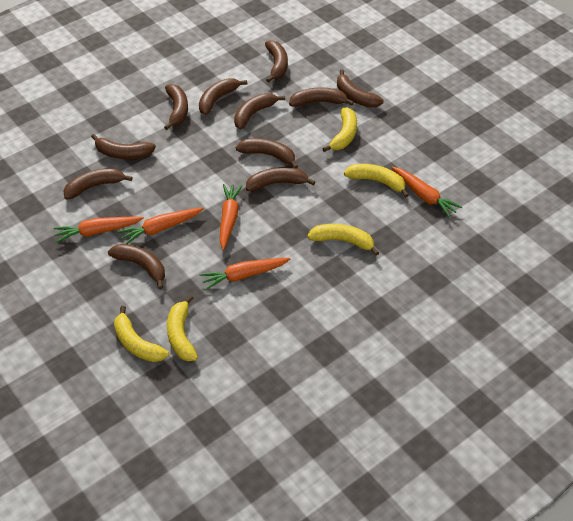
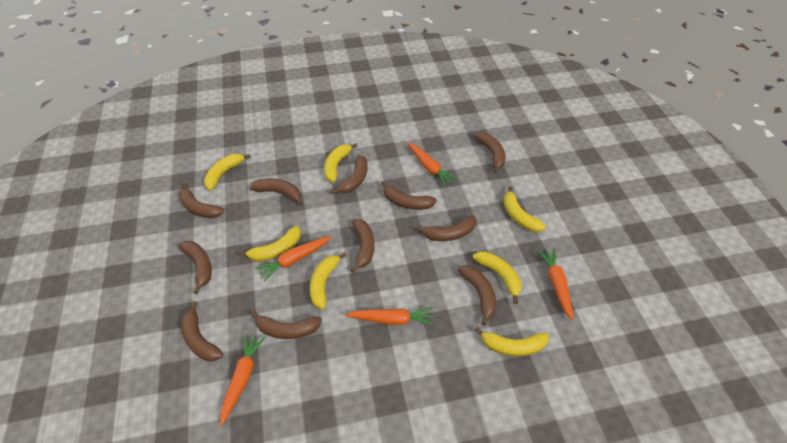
yellow banana: 5 -> 7

